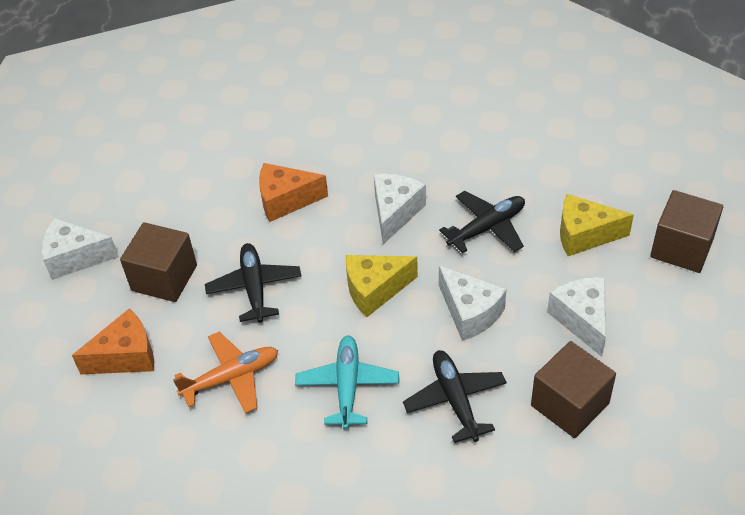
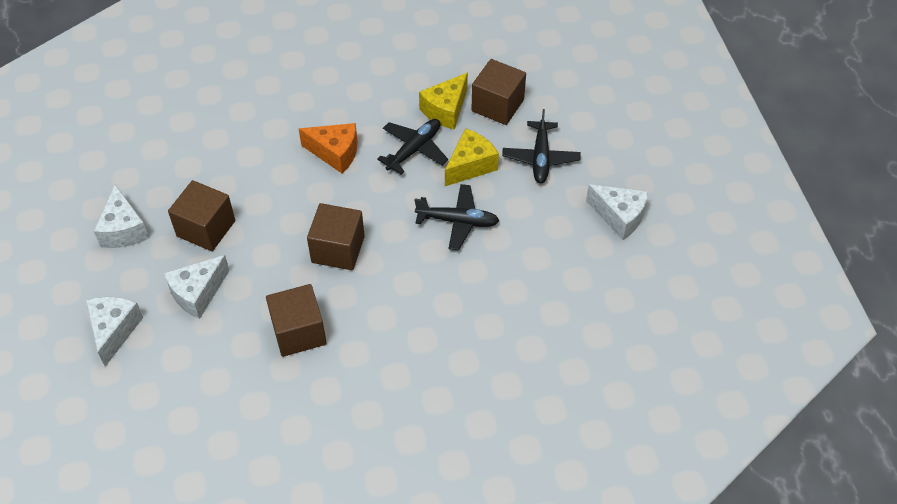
brown cube: 3 -> 4
orange cheese: 2 -> 1
orange plane: 1 -> 0
turquoise plane: 1 -> 0

